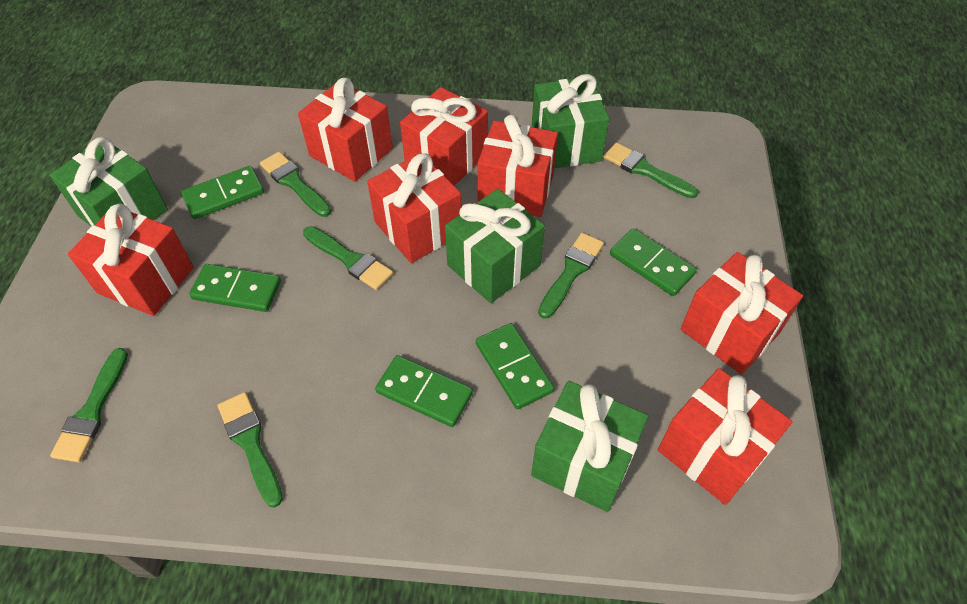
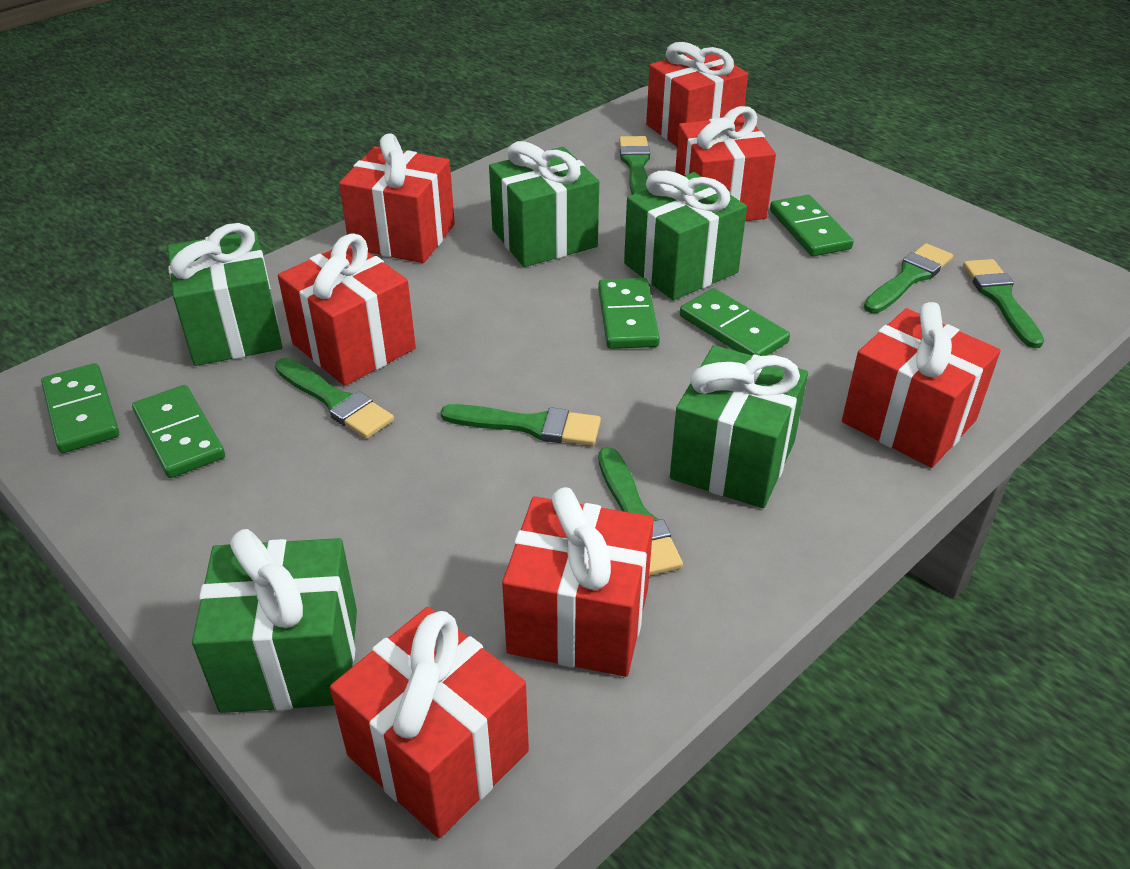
green gift: 4 -> 5

